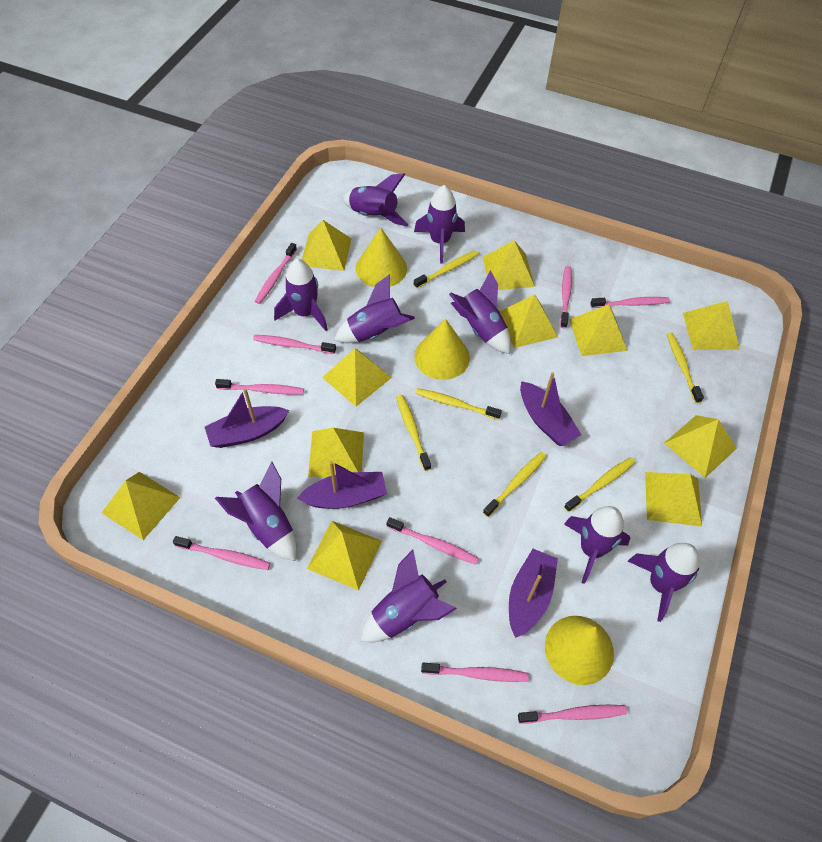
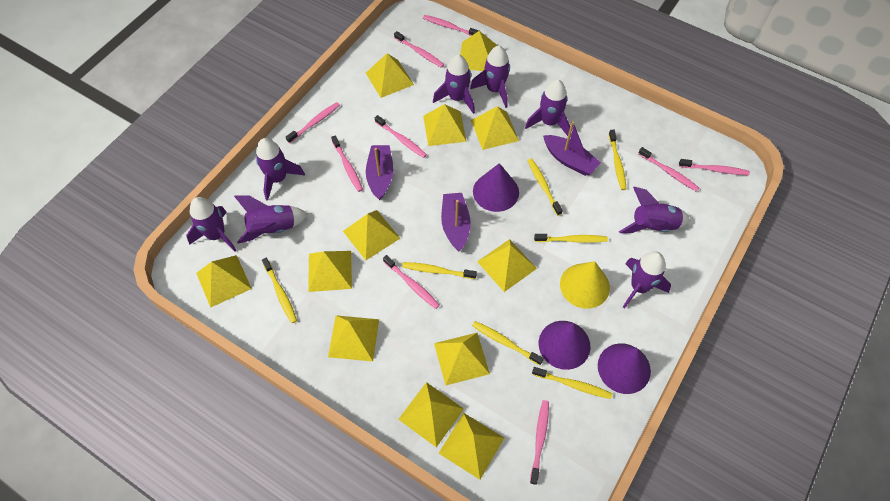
purple boat: 4 -> 3
purple cone: 0 -> 3
purple rocket: 9 -> 8
yellow cone: 3 -> 1
yellow pyramid: 11 -> 12
yellow toothbrush: 6 -> 7

